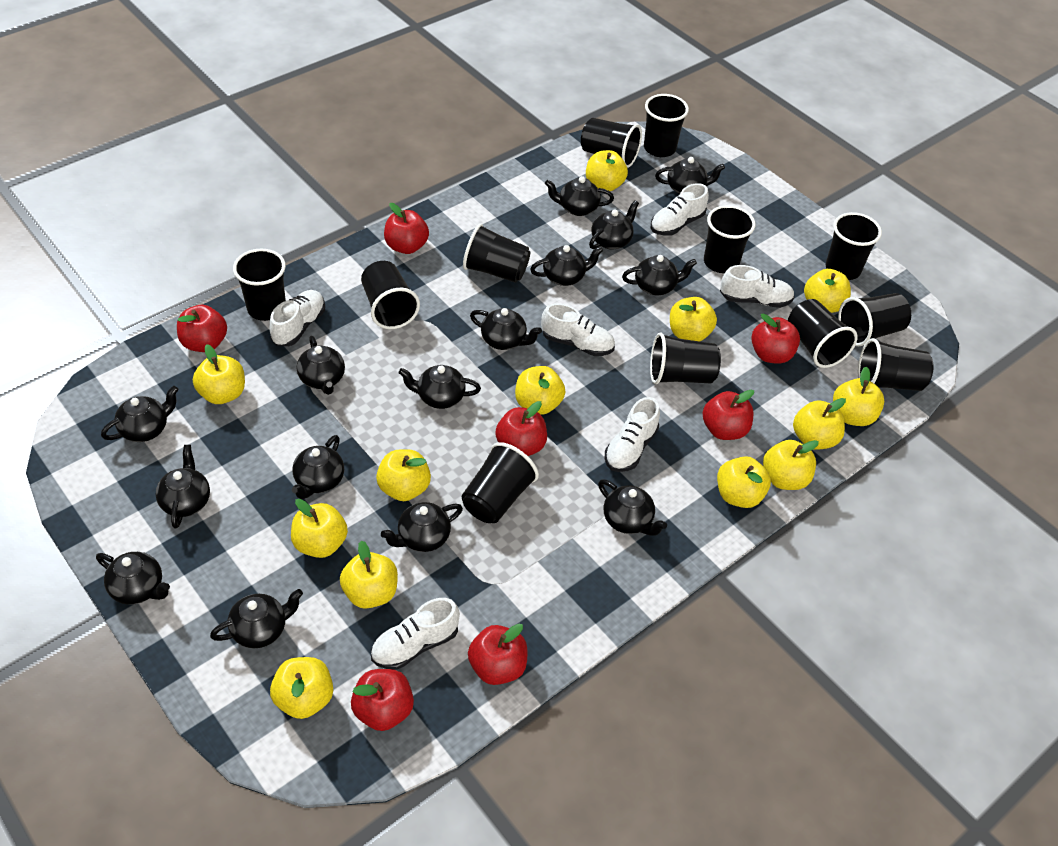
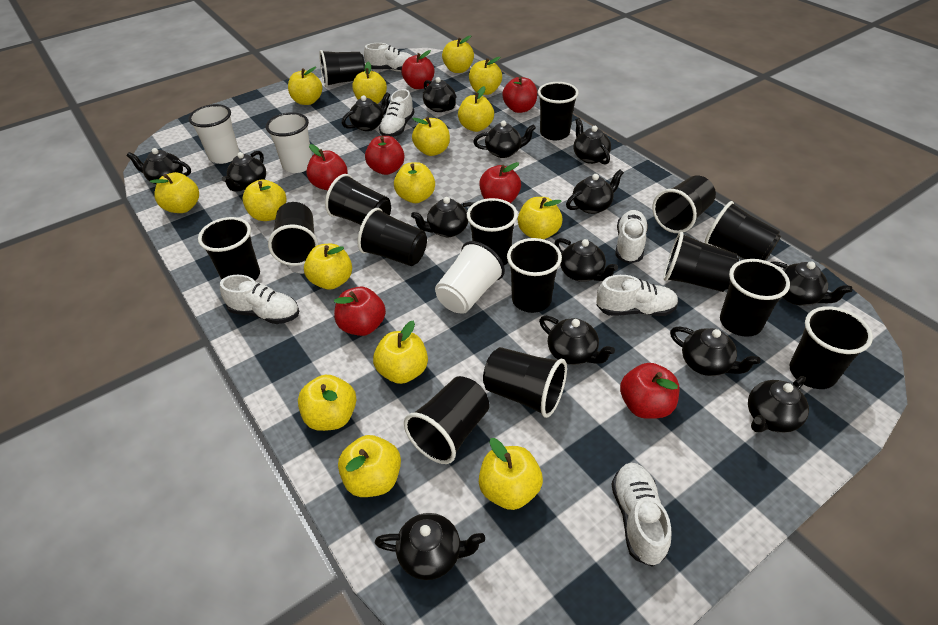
black cup: 12 -> 15
black teapot: 15 -> 14
white cup: 0 -> 3
yellow apple: 13 -> 15

